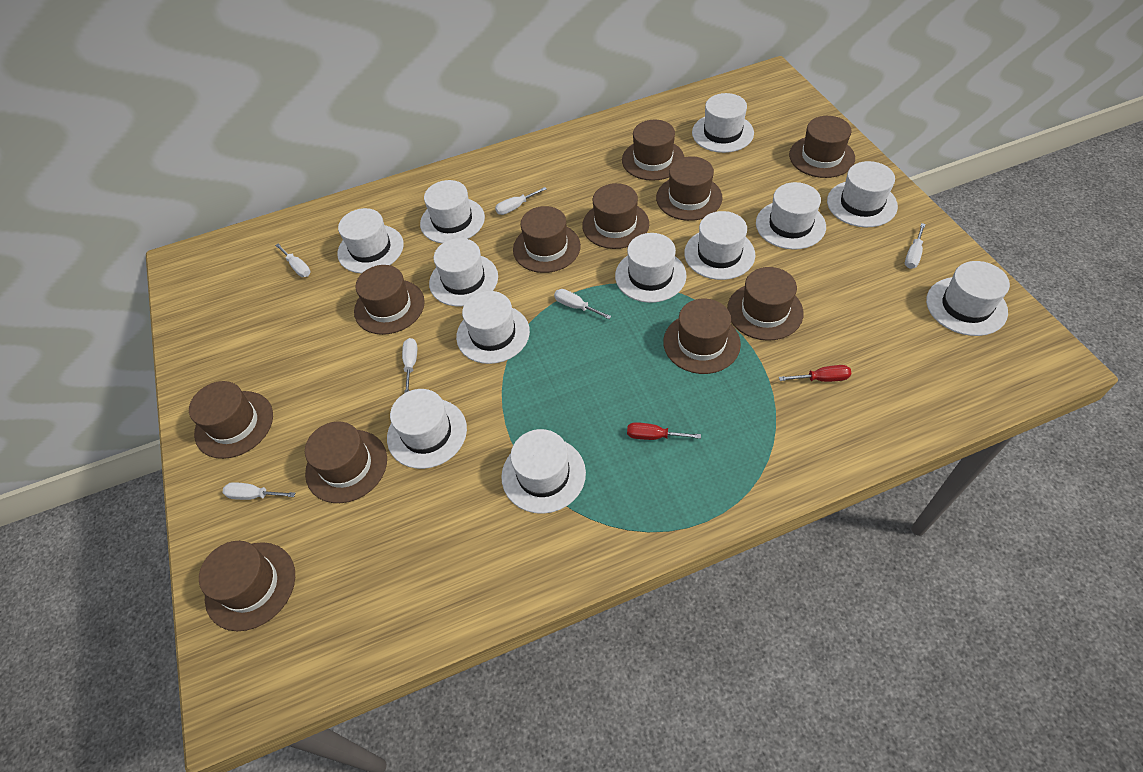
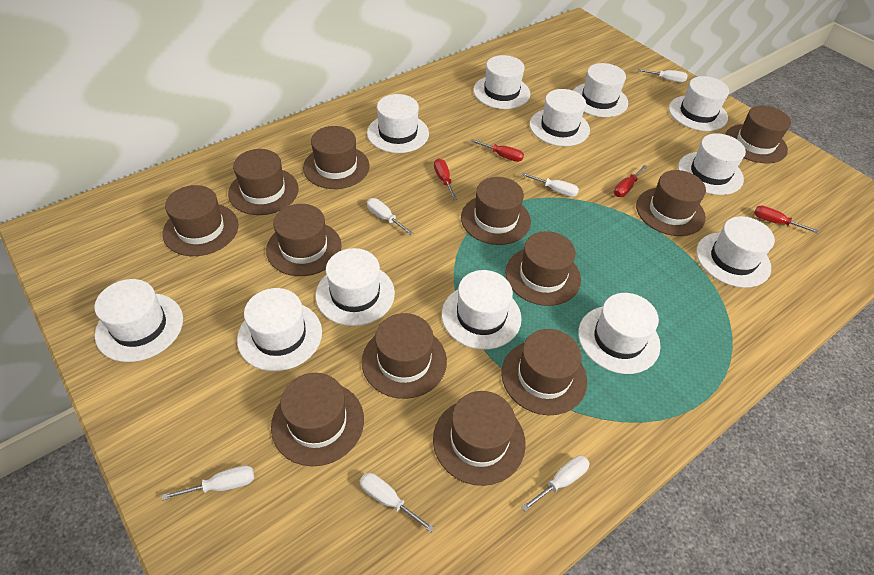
brown hat: 11 -> 12
red screwdriver: 2 -> 4

